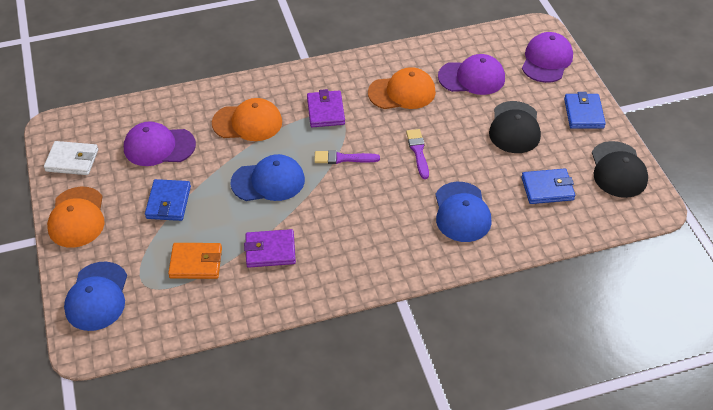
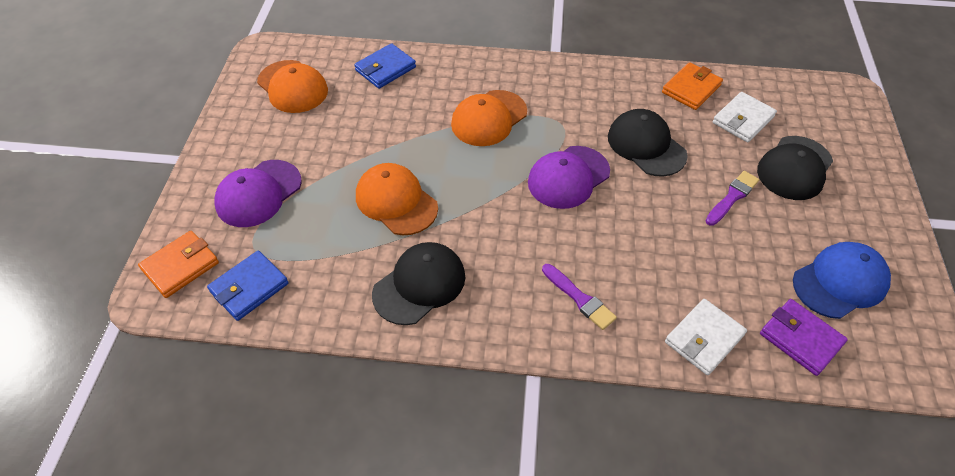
black cap: 2 -> 3
blue cap: 3 -> 1
blue wallet: 3 -> 2
orange wallet: 1 -> 2
purple cap: 3 -> 2
purple wallet: 2 -> 1
white wallet: 1 -> 2

